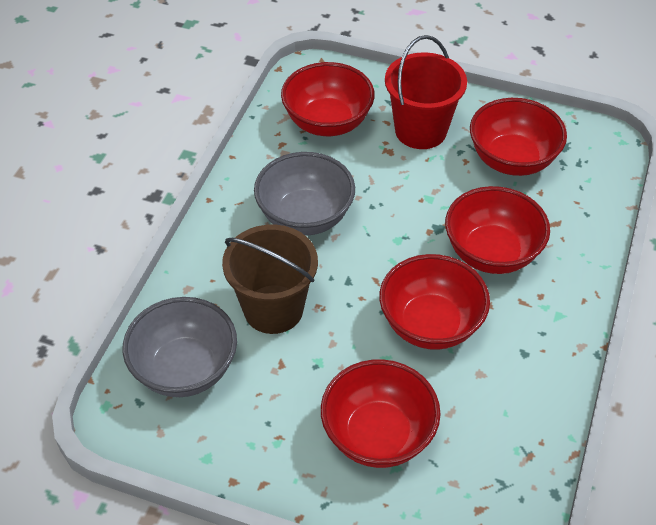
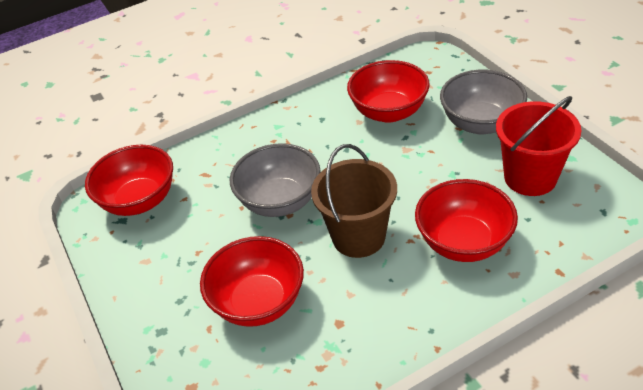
red bowl: 5 -> 4

